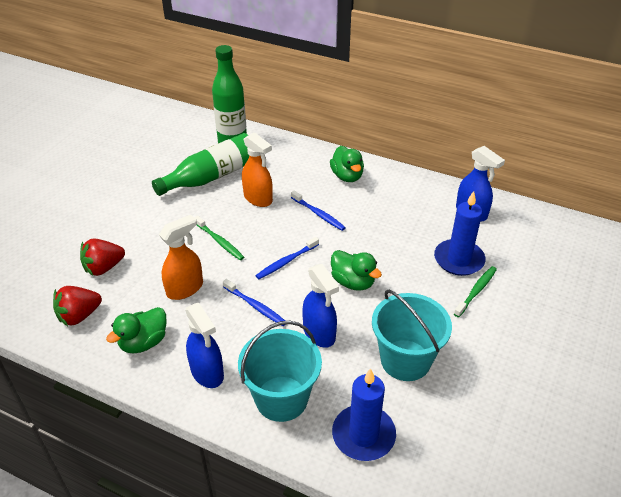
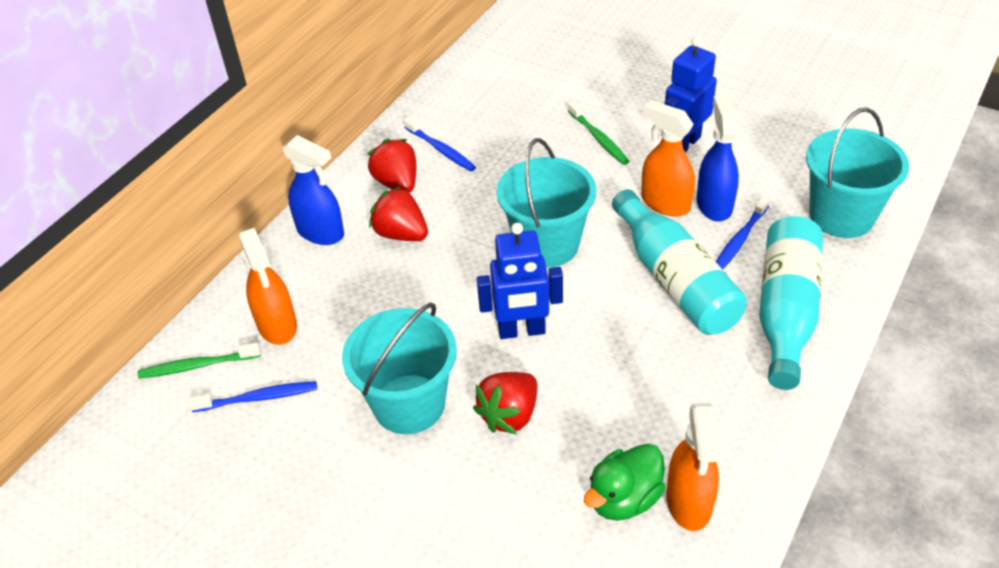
blue candle: 2 -> 0
blue robot: 0 -> 2
blue spray bottle: 3 -> 2
green bottle: 2 -> 0
green duck: 3 -> 1
orange spray bottle: 2 -> 3
red strawberry: 2 -> 3
turquoise bottle: 0 -> 2
turquoise bucket: 2 -> 3

